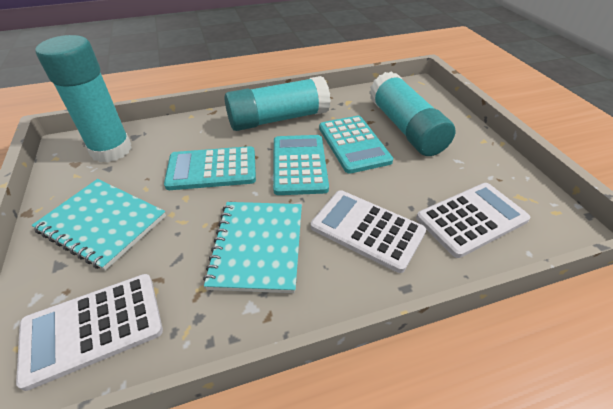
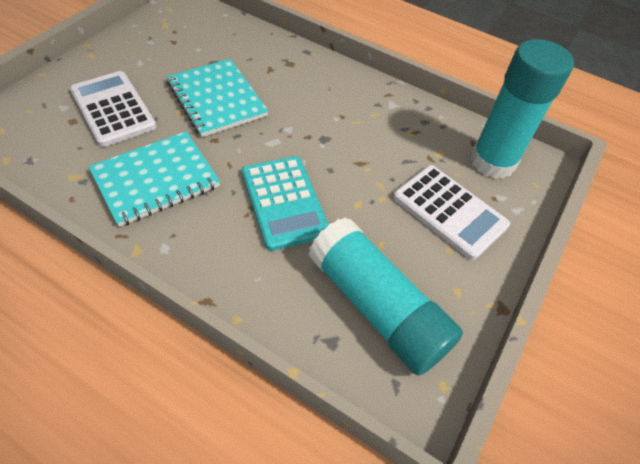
turquoise calculator: 3 -> 1
turquoise glue stick: 3 -> 2
white calculator: 3 -> 2

